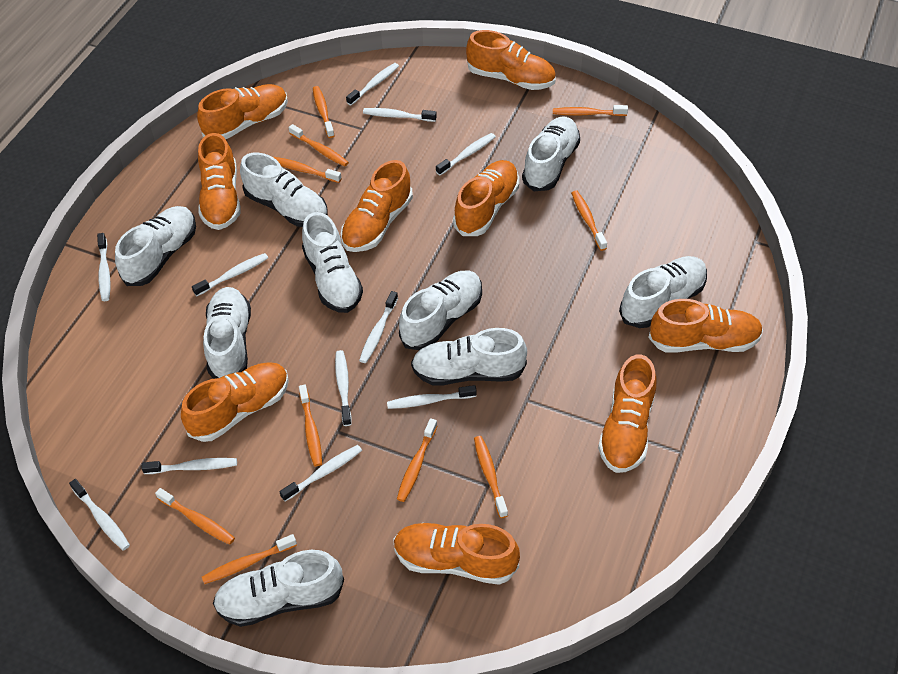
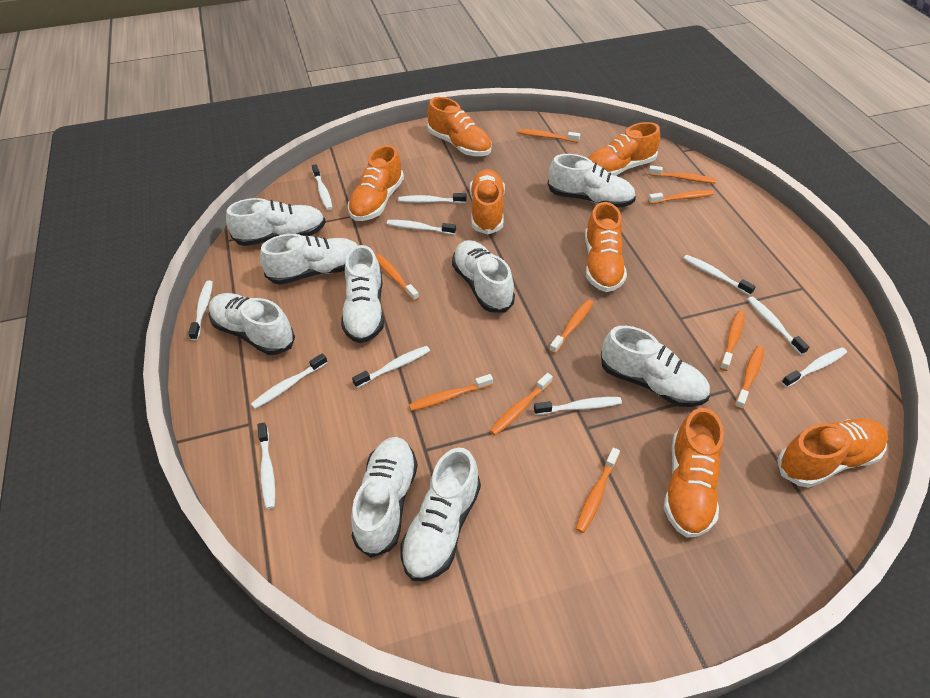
orange shoe: 9 -> 7

